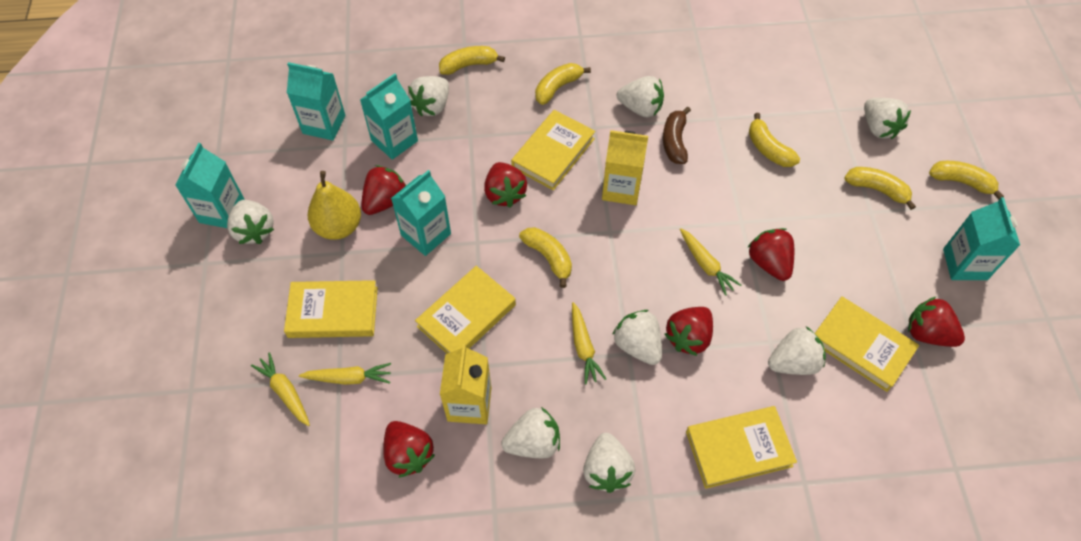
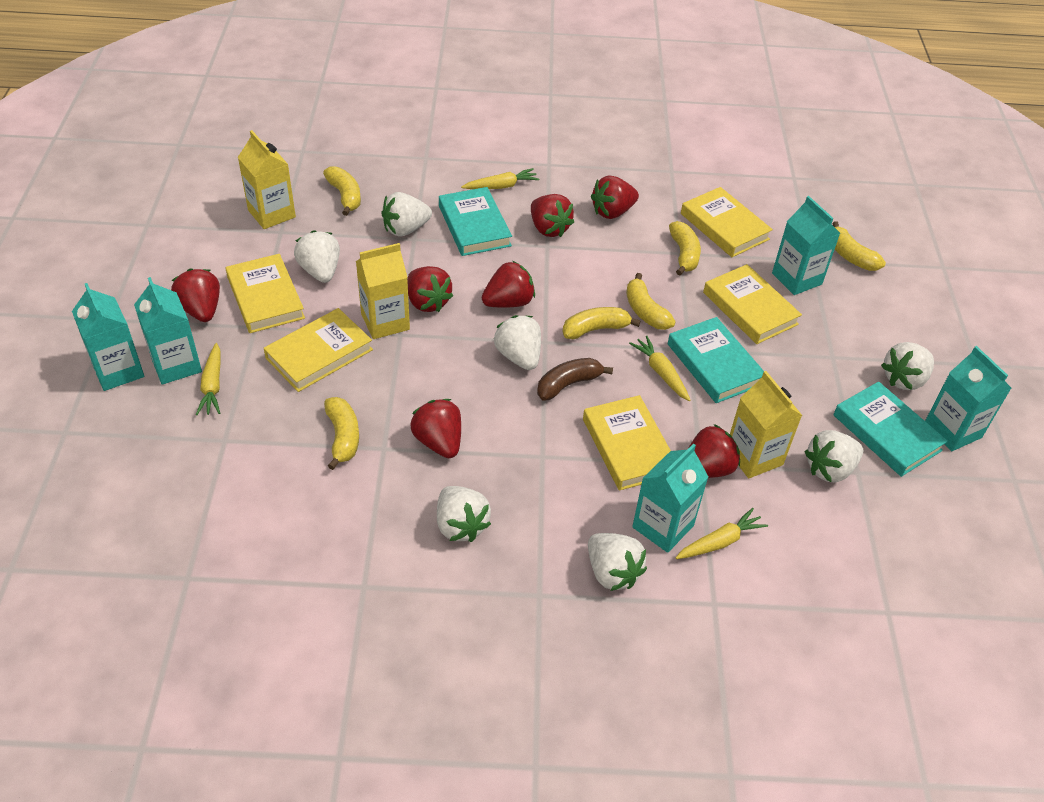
red strawberry: 6 -> 7
turquoise book: 0 -> 3
white strawberry: 8 -> 7
yellow carton: 2 -> 3
yellow pear: 1 -> 0

